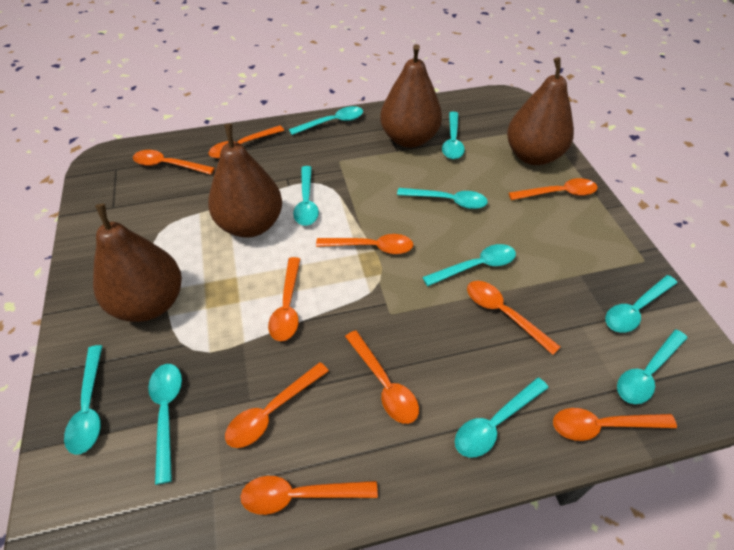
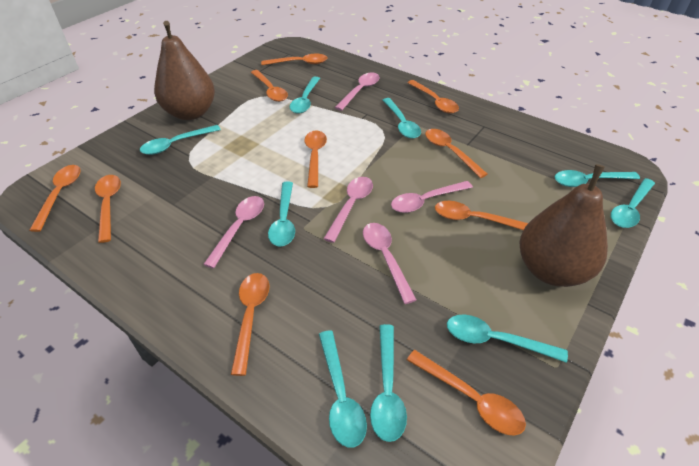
brown pear: 4 -> 2
pink spoon: 0 -> 5
turquoise spoon: 10 -> 9

